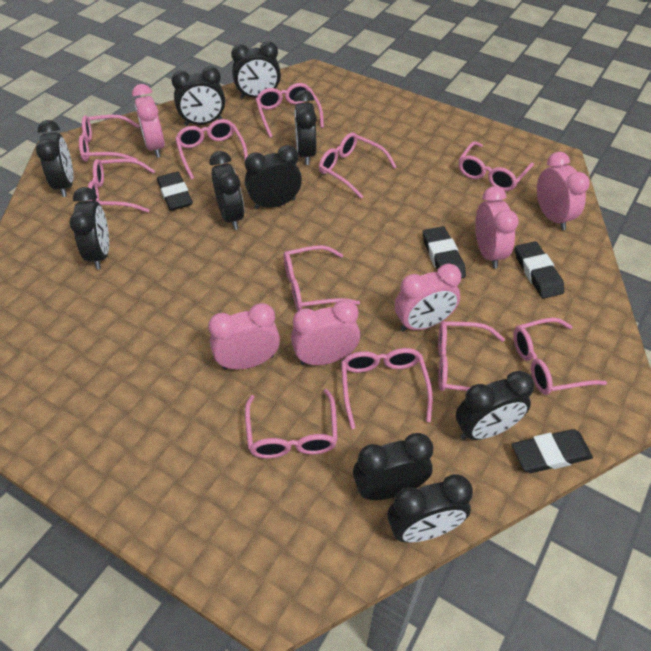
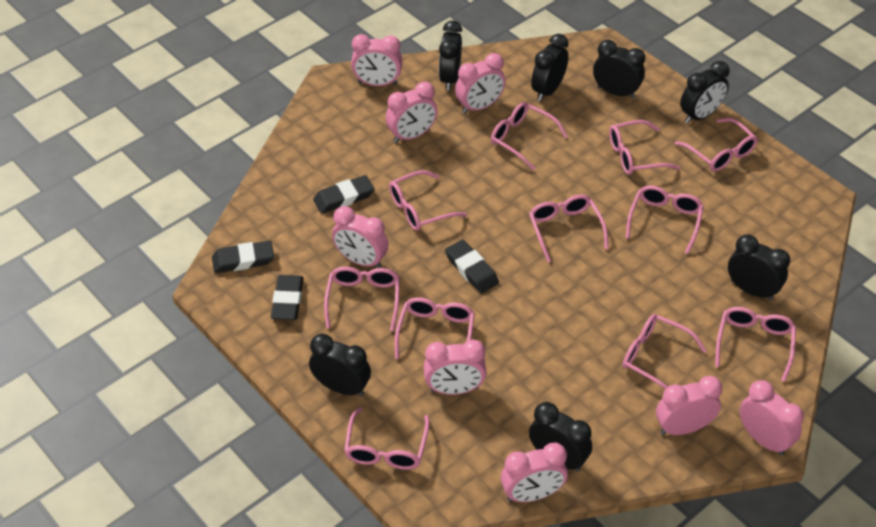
black clock: 10 -> 7
pink clock: 6 -> 8

